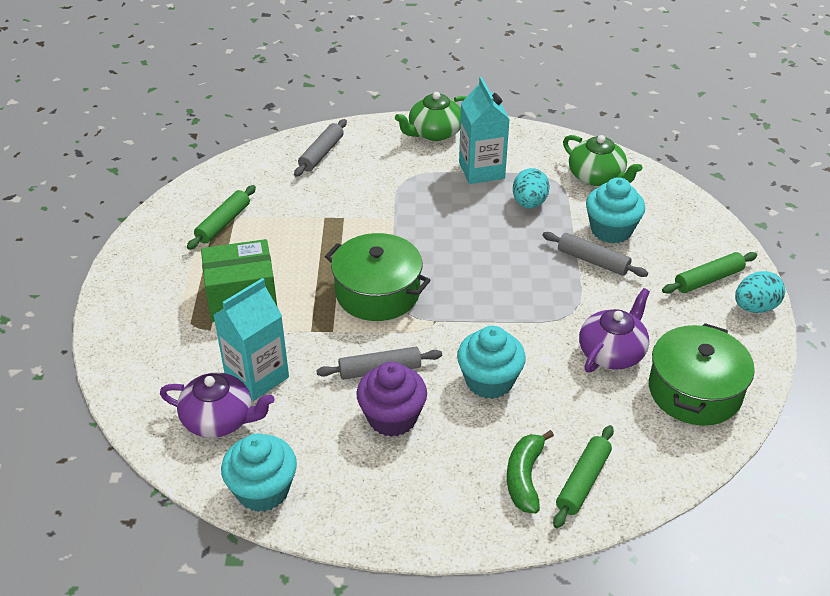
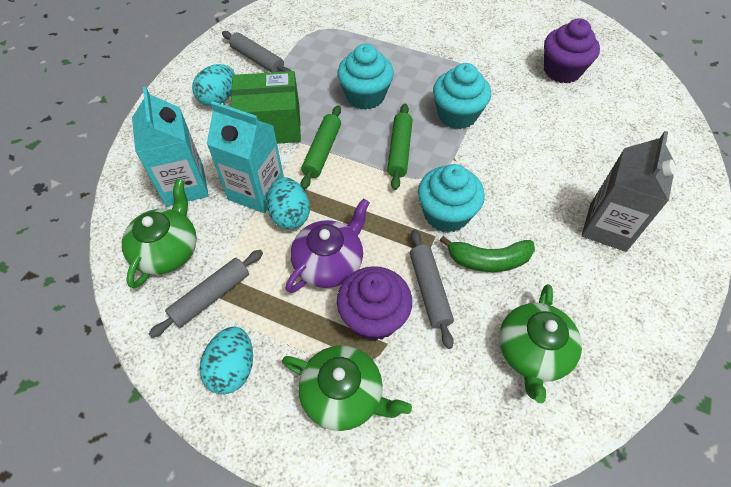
green pot: 2 -> 0
green rolling pin: 3 -> 2
green teapot: 2 -> 3
grey carton: 0 -> 1
purple cupcake: 1 -> 2
purple teapot: 2 -> 1
turquoise egg: 2 -> 3

